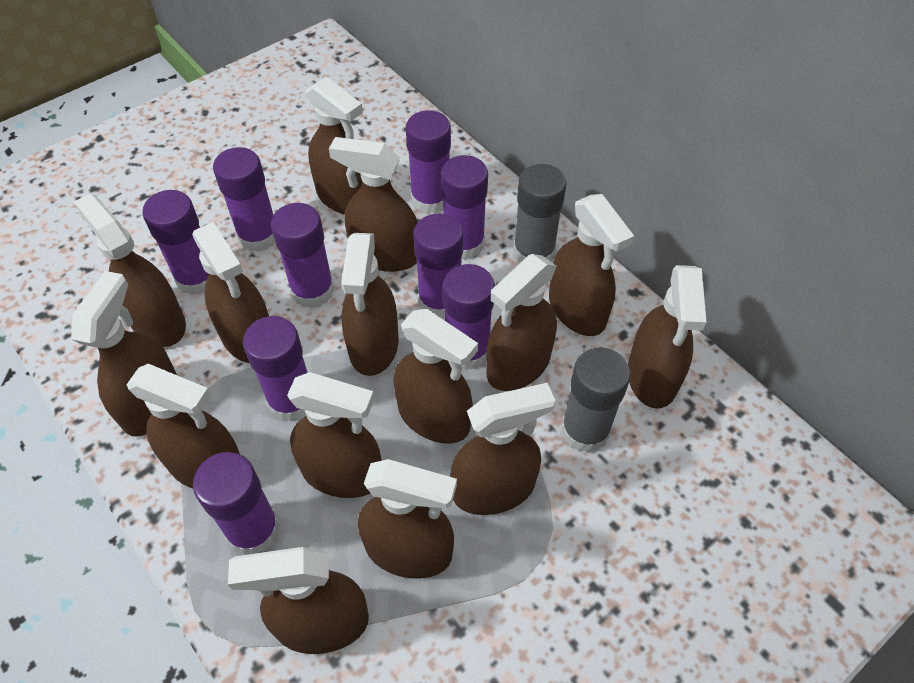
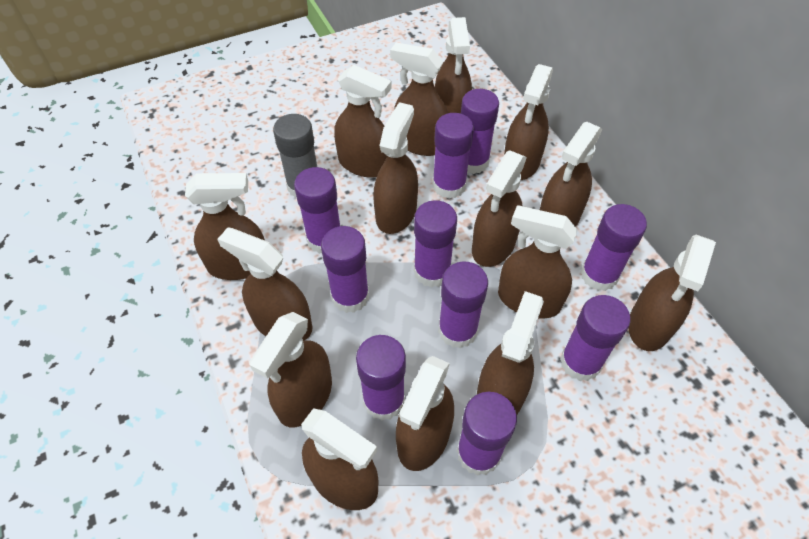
grey glue stick: 2 -> 1
purple glue stick: 9 -> 10

